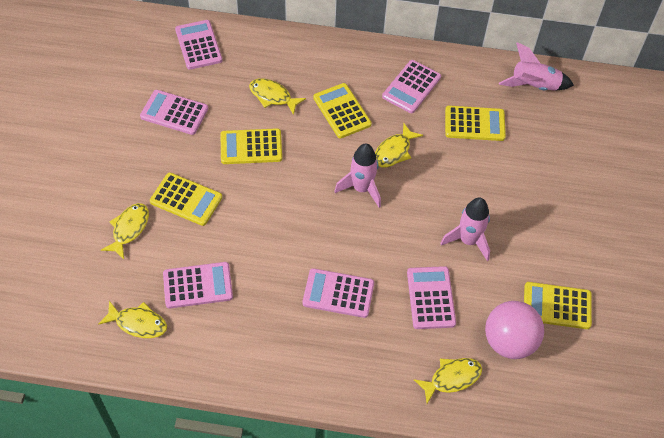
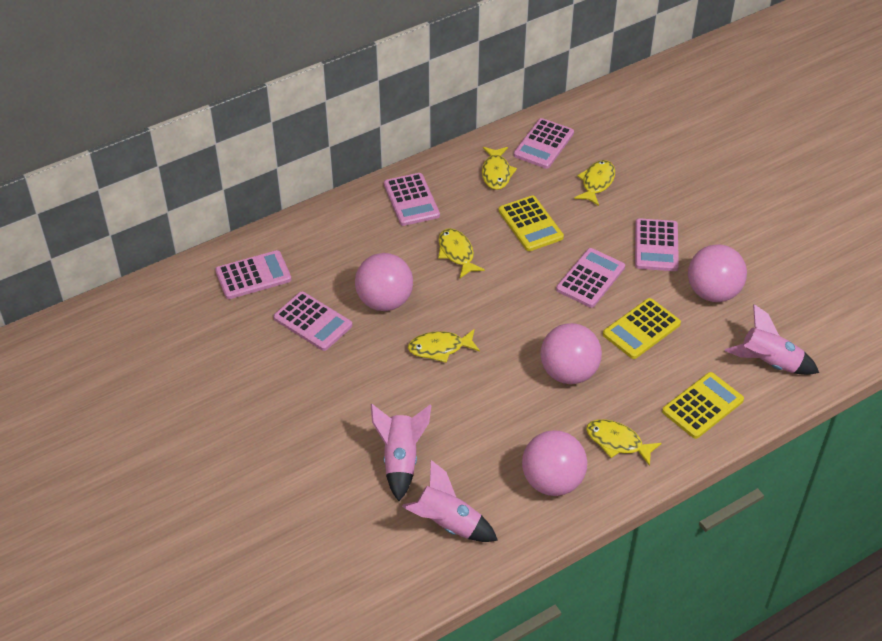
pink ball: 1 -> 4
yellow calculator: 5 -> 3

